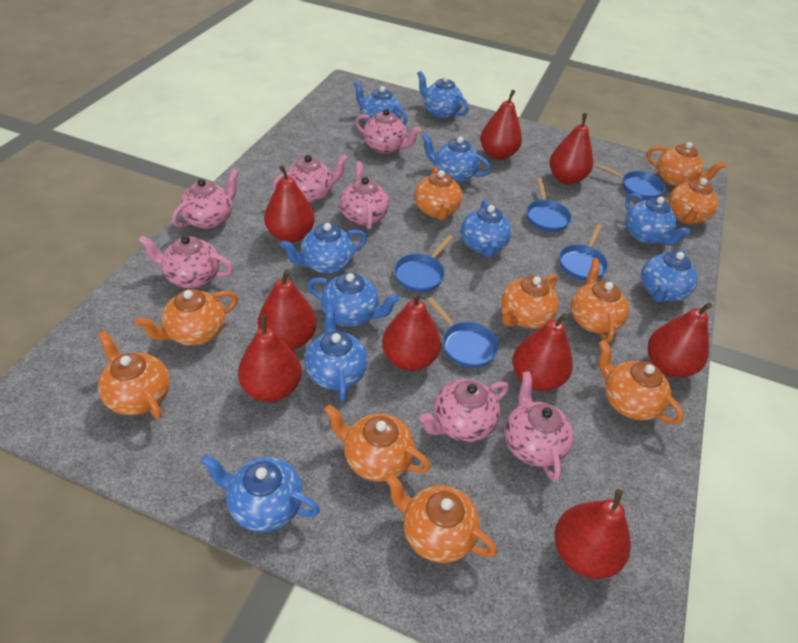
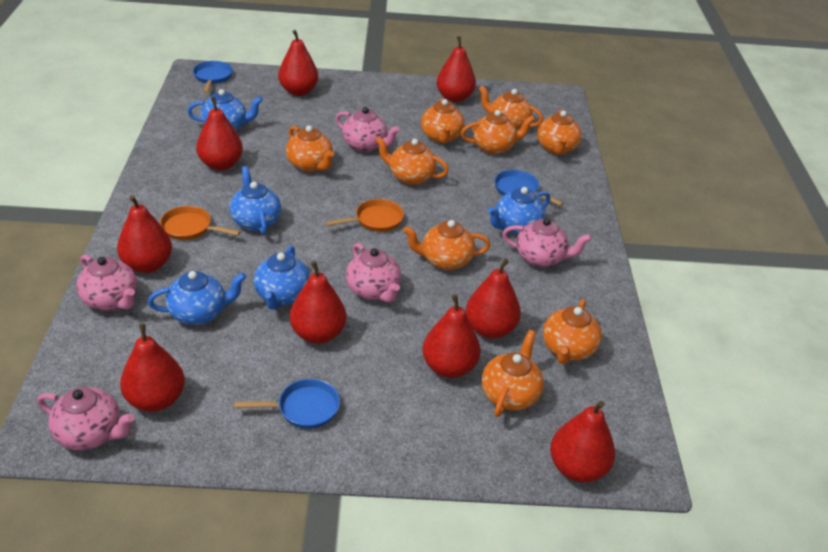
blue pan: 5 -> 3
blue teapot: 10 -> 5
orange pan: 0 -> 2
orange teapot: 10 -> 9
pink teapot: 7 -> 5

